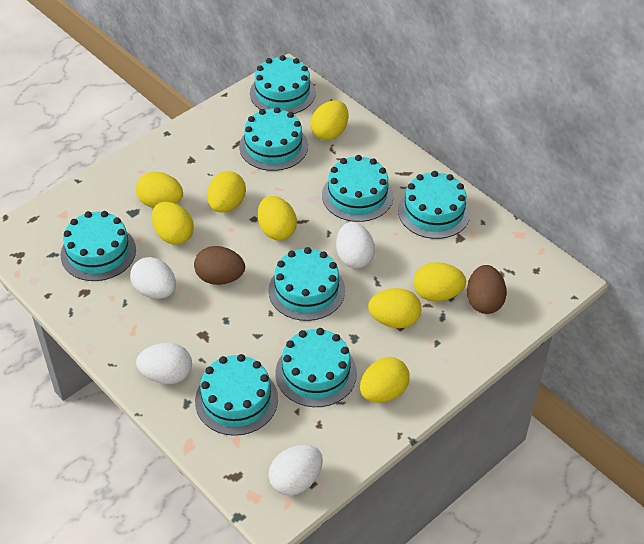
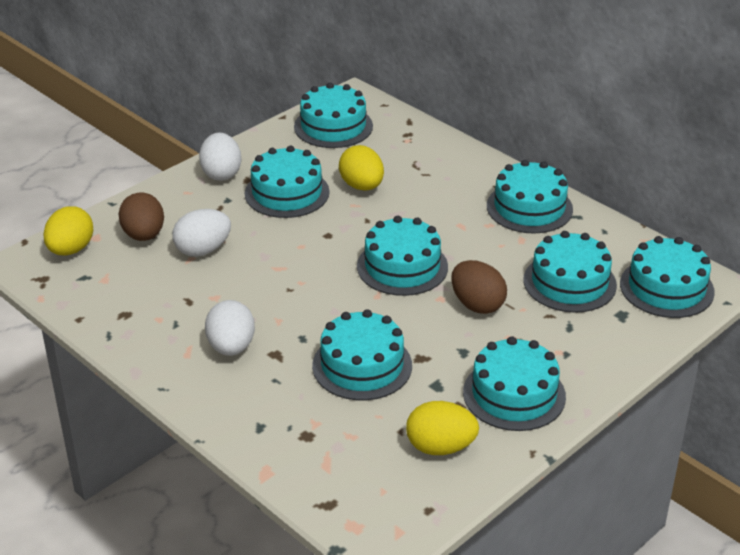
white egg: 4 -> 3
yellow egg: 8 -> 3

